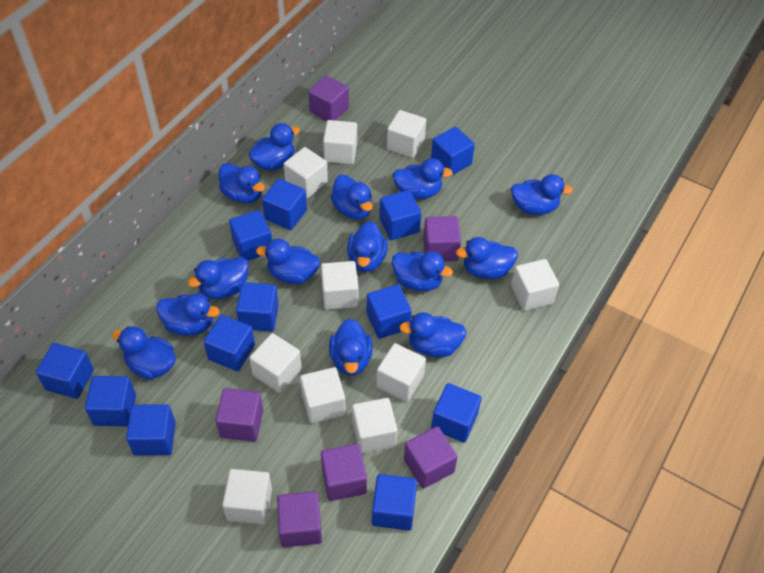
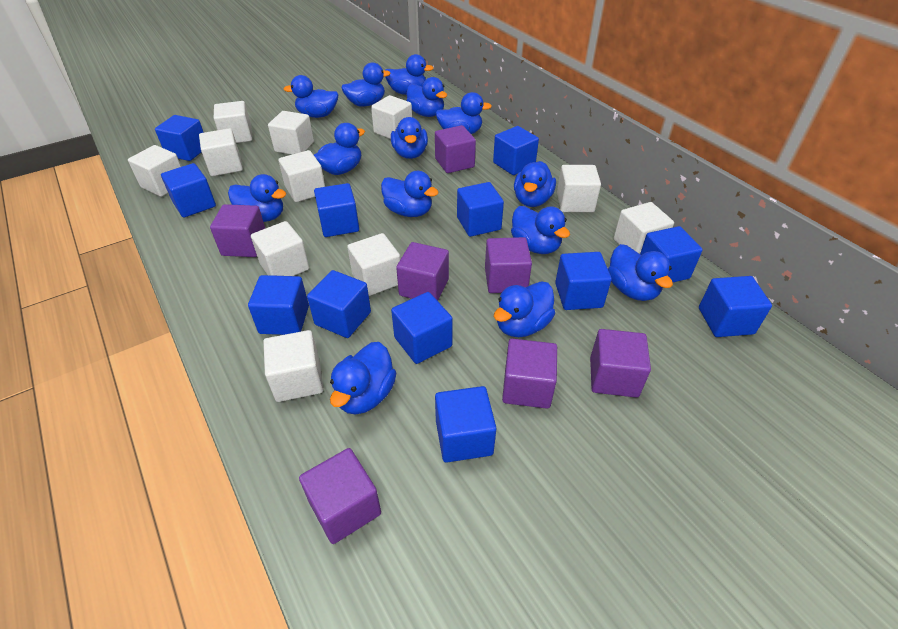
purple cube: 6 -> 7
white cube: 10 -> 11

